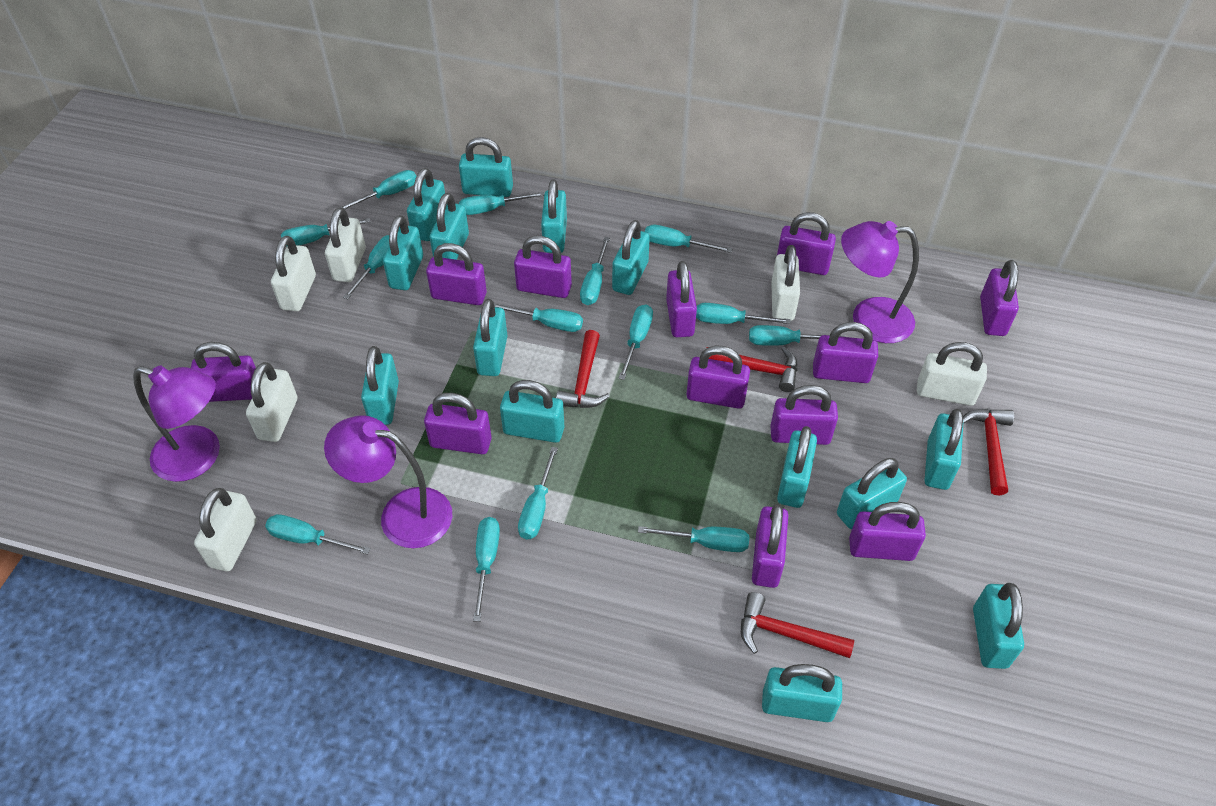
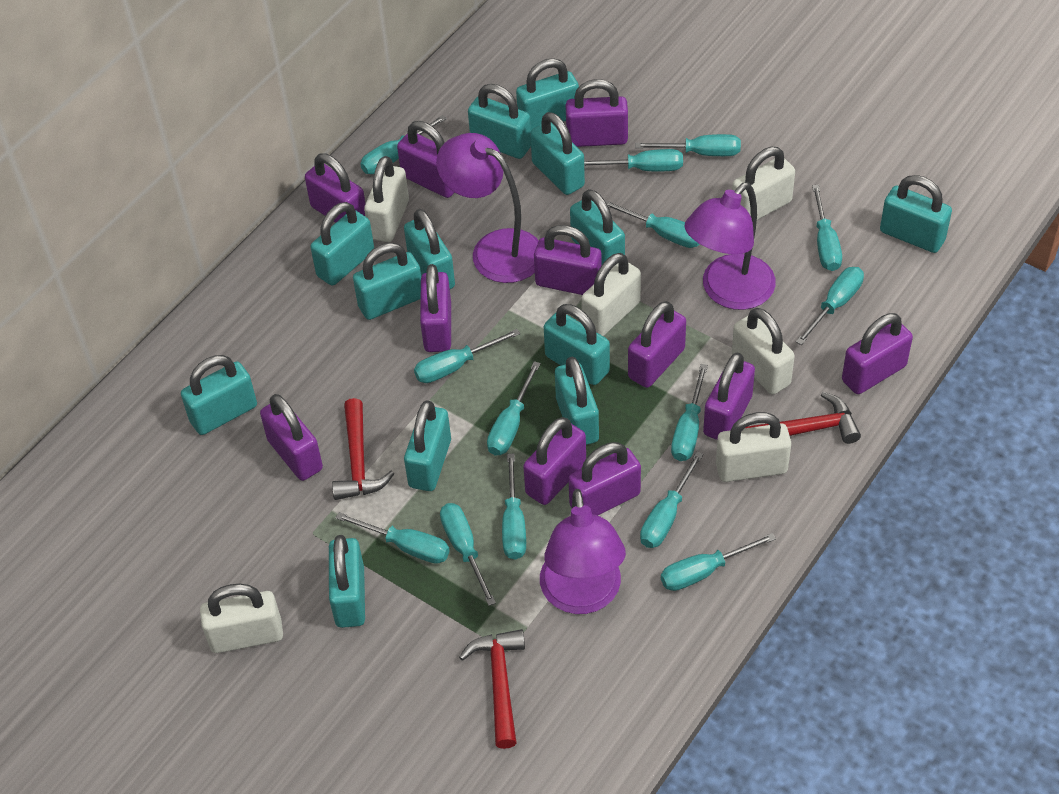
purple padlock: 12 -> 11
red hammer: 4 -> 3
turquoise padlock: 14 -> 13

